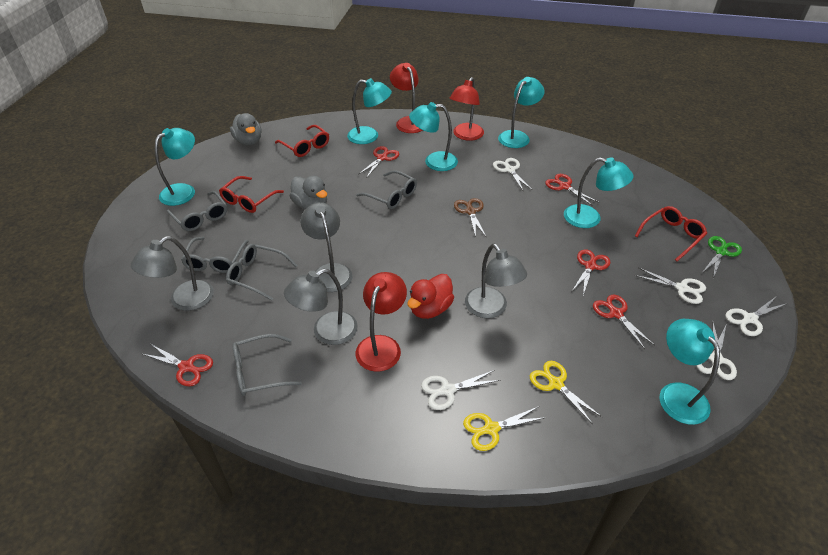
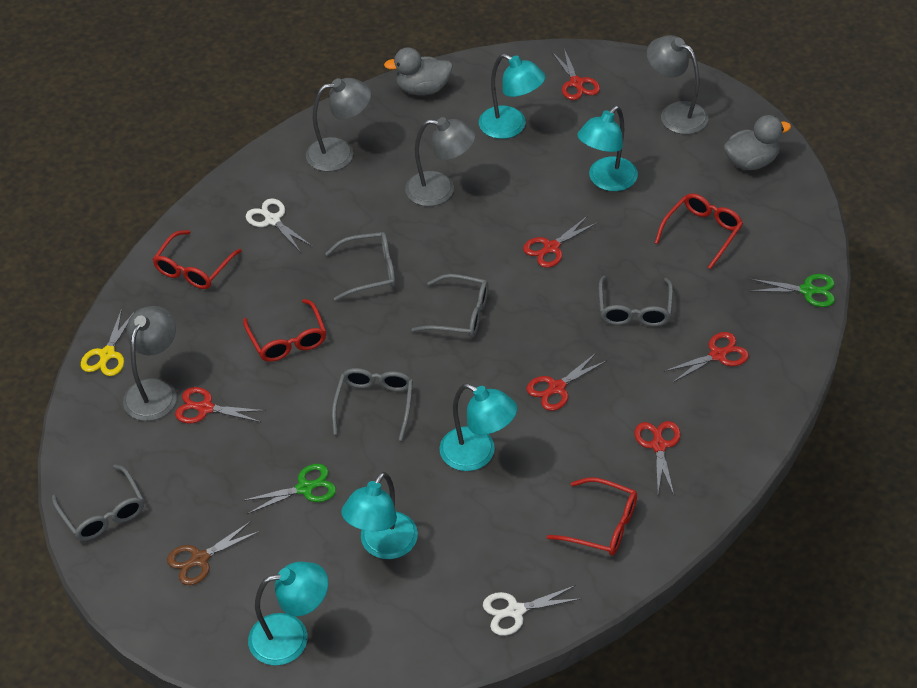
green scissors: 1 -> 2
red duck: 1 -> 0
red glasses: 3 -> 4
red lamp: 3 -> 0
red scissors: 5 -> 6
turquoise lamp: 6 -> 5
white scissors: 5 -> 2
yellow scissors: 2 -> 1

